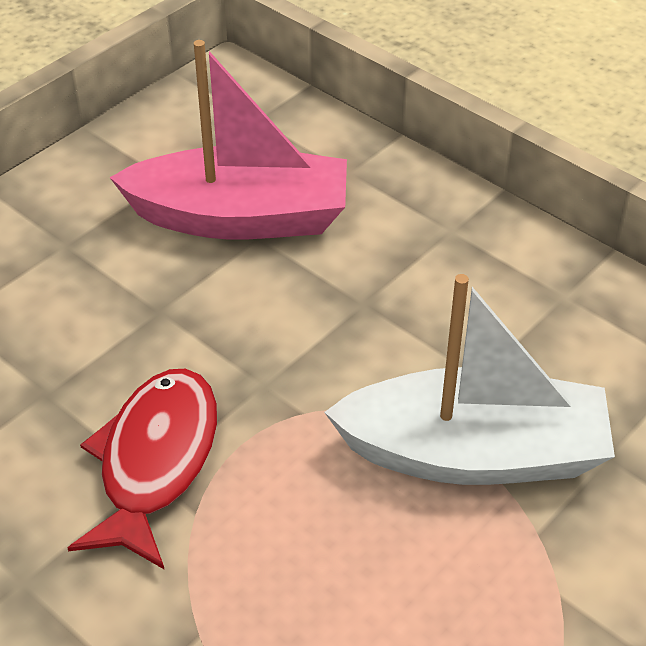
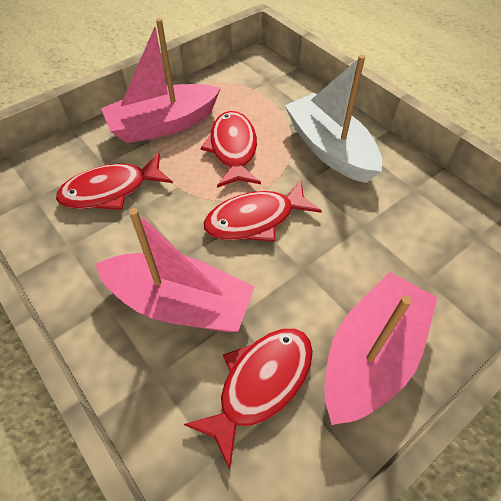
pink boat: 1 -> 3
red fish: 1 -> 4

